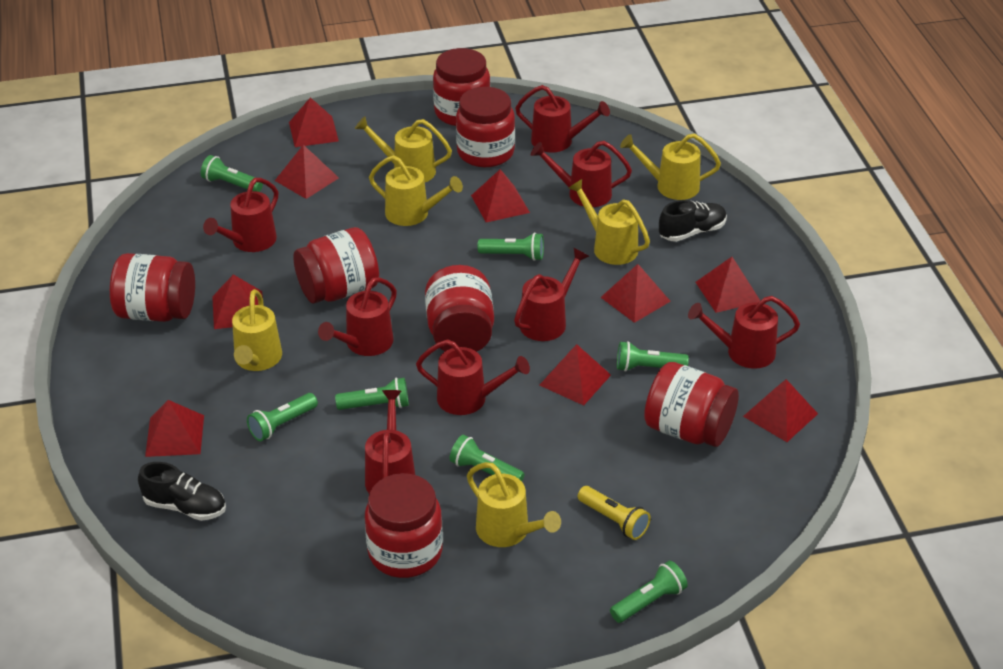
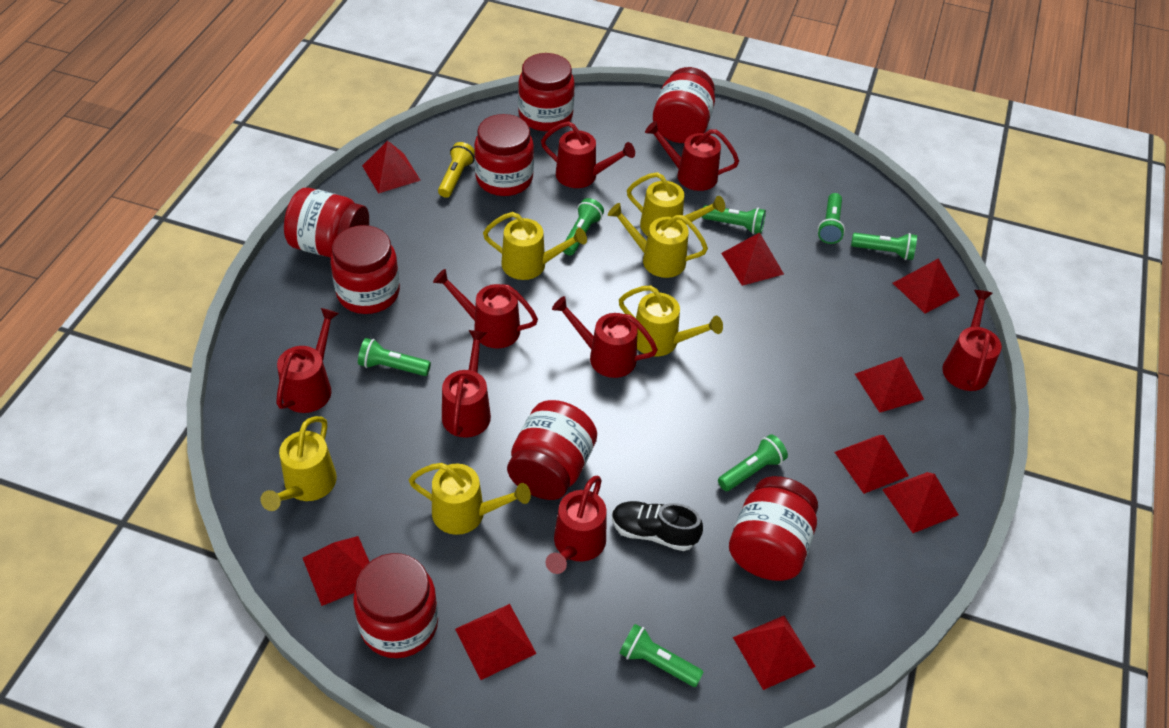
black shoe: 2 -> 1
red jar: 7 -> 8

